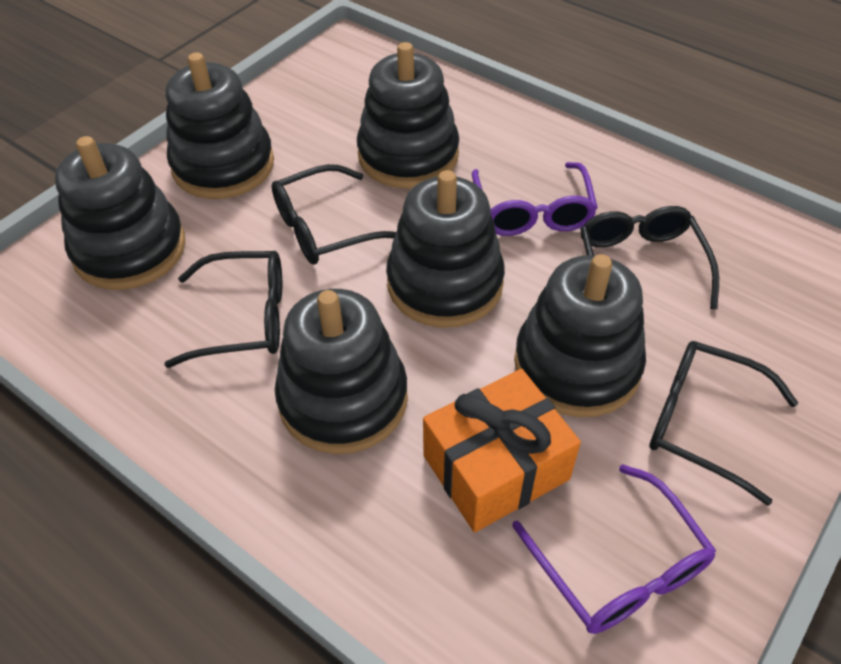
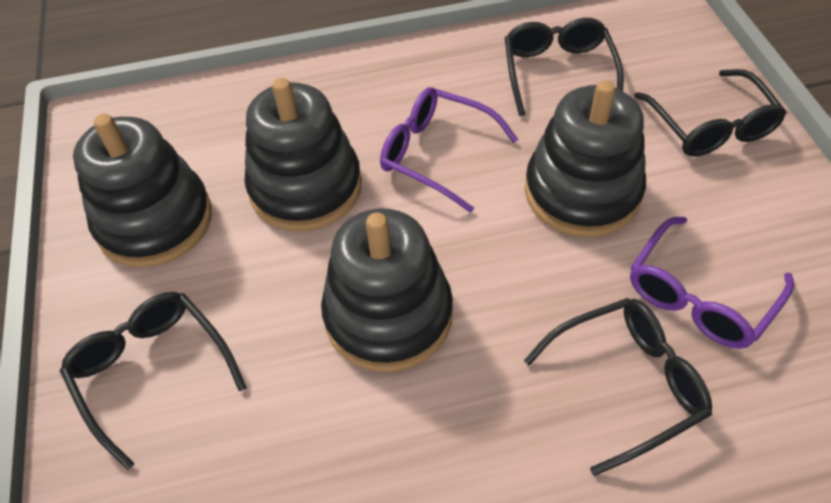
black stacking toy: 6 -> 4
orange gift: 1 -> 0

